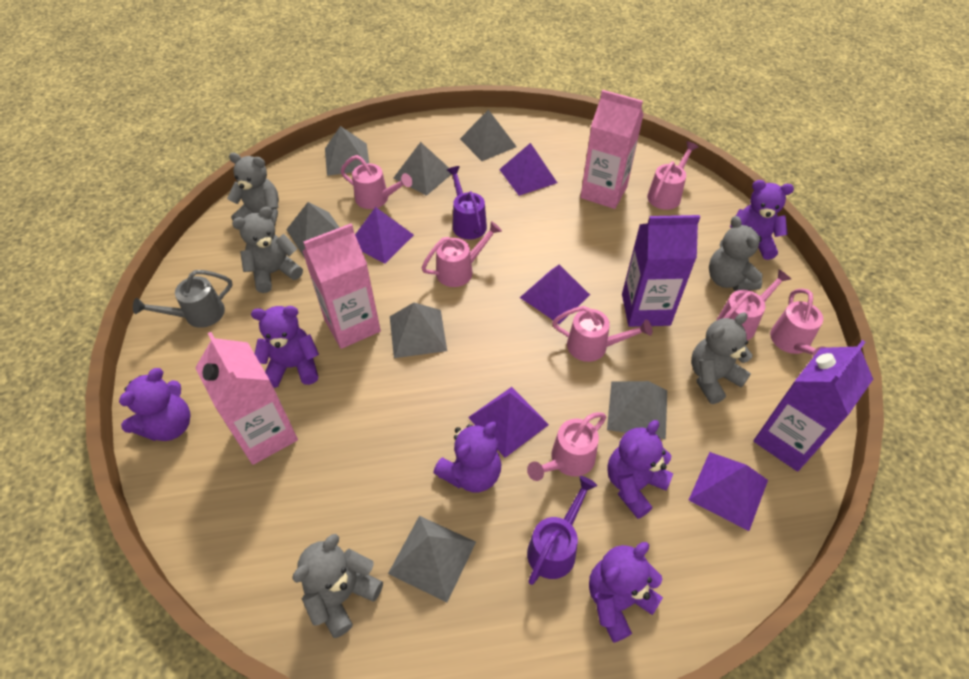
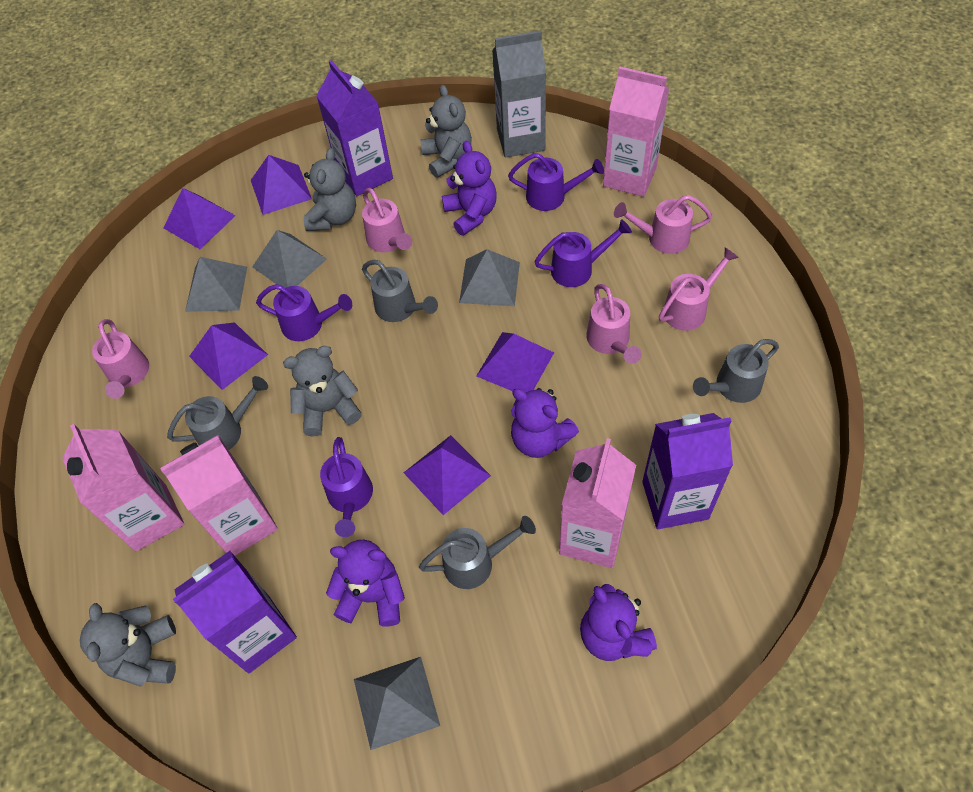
grey carton: 0 -> 1
grey pyramid: 7 -> 4
grey teddy bear: 5 -> 4
grey watering can: 1 -> 4
pink carton: 3 -> 4
pink watering can: 7 -> 5
purple carton: 2 -> 3
purple teddy bear: 6 -> 4
purple watering can: 2 -> 4

